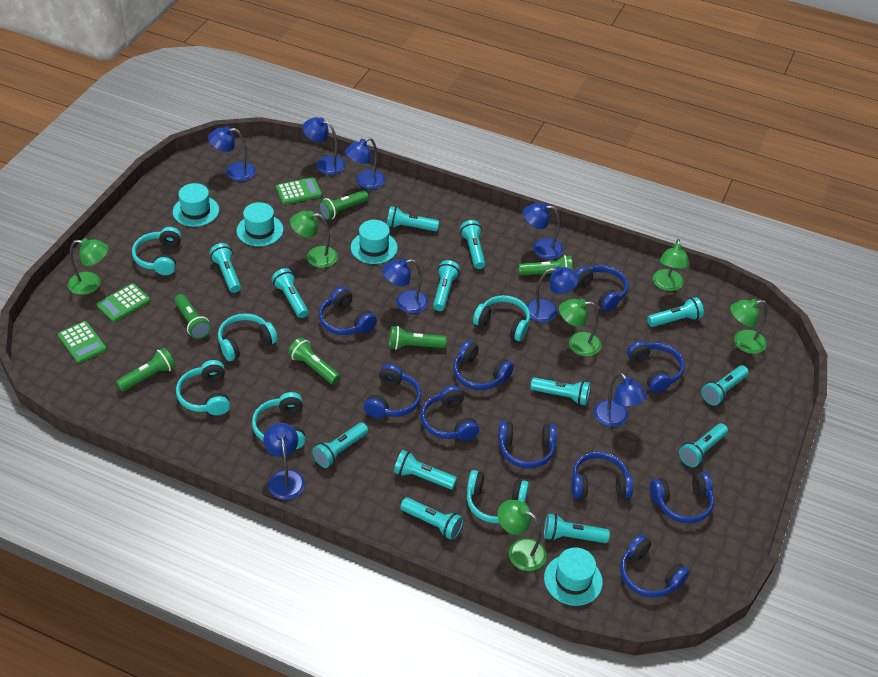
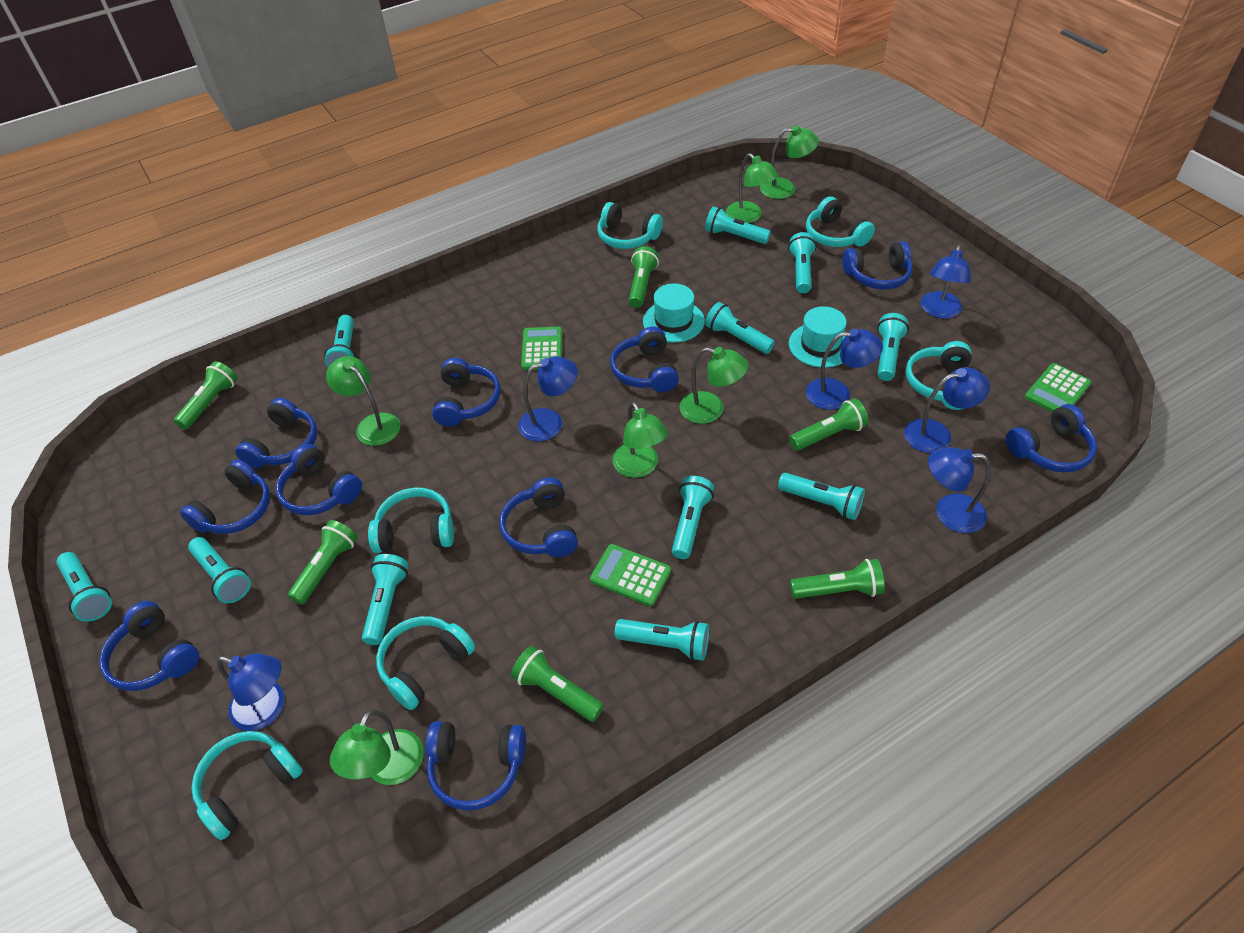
blue lamp: 8 -> 6
turquoise flashlight: 13 -> 11
turquoise hat: 4 -> 2

